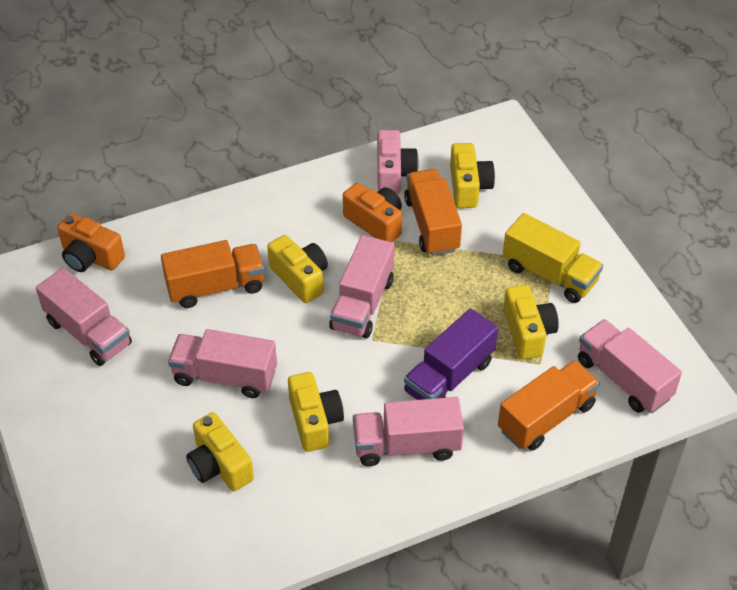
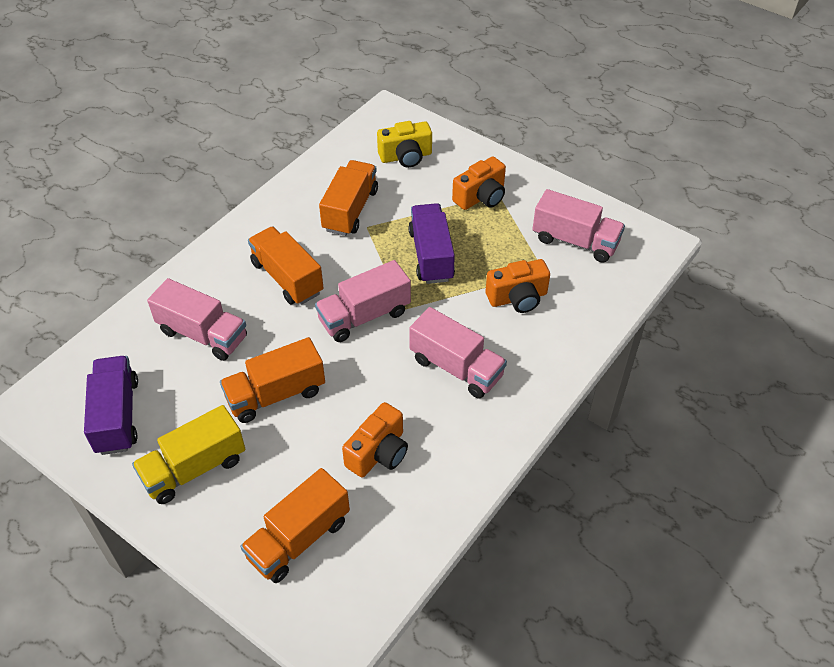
orange camera: 2 -> 3
orange truck: 3 -> 4
pink camera: 1 -> 0
pink truck: 5 -> 4
purple truck: 1 -> 2
yellow camera: 5 -> 1

